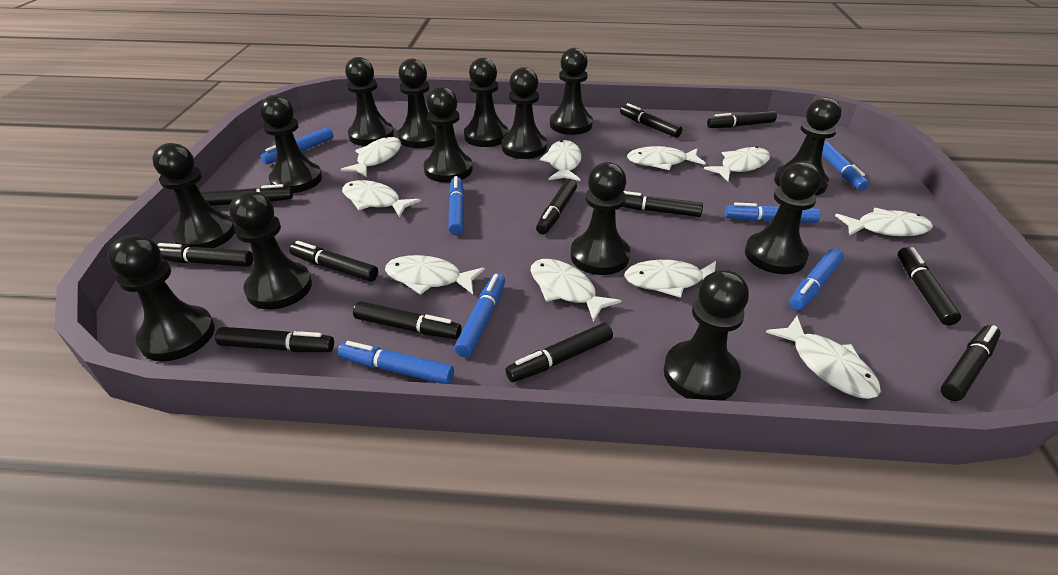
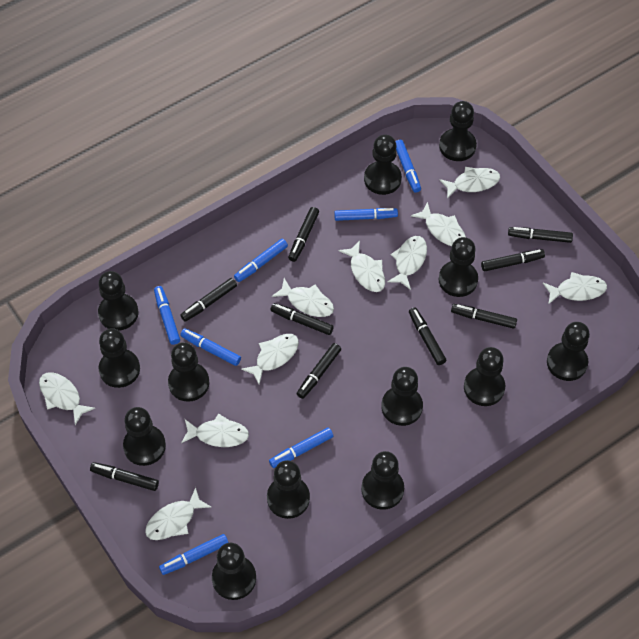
black marker: 12 -> 9
black pawn: 14 -> 13

